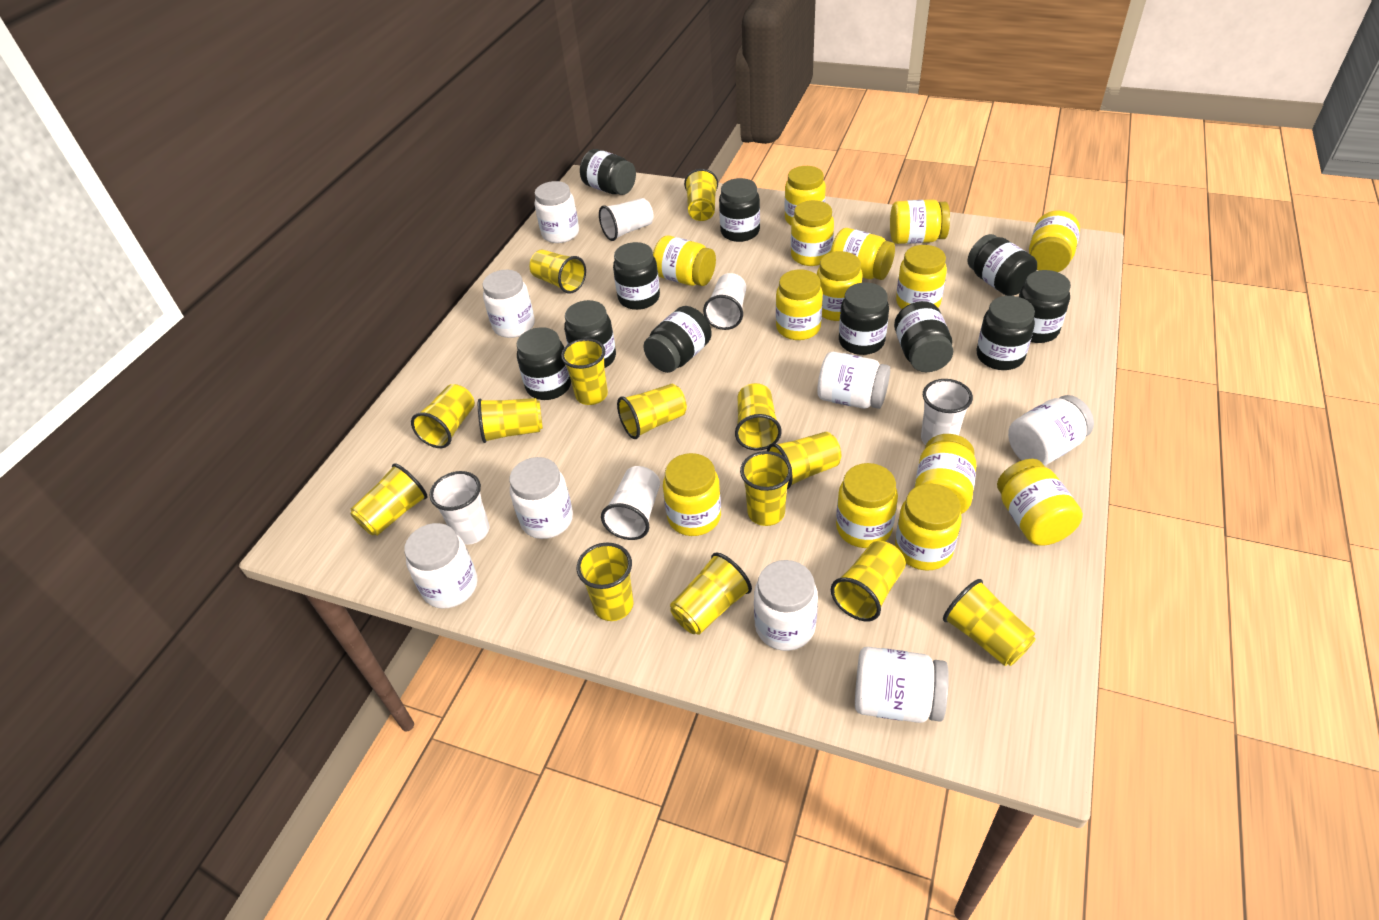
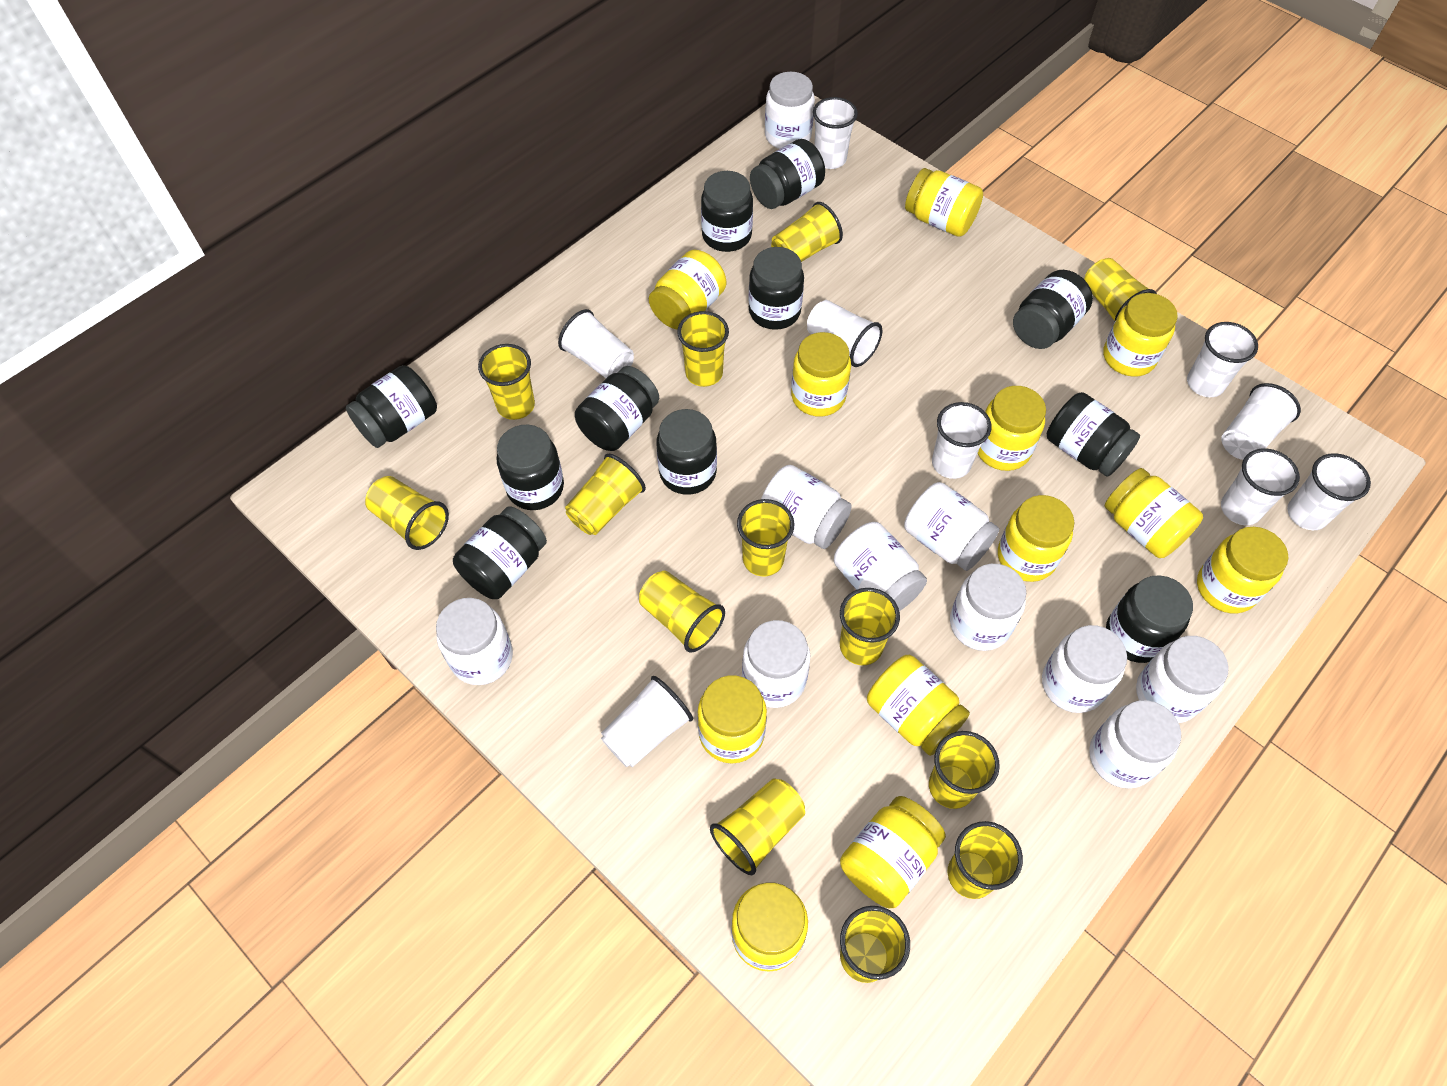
white cup: 5 -> 9
white jar: 8 -> 10
yellow cup: 14 -> 13
yellow jar: 14 -> 12

